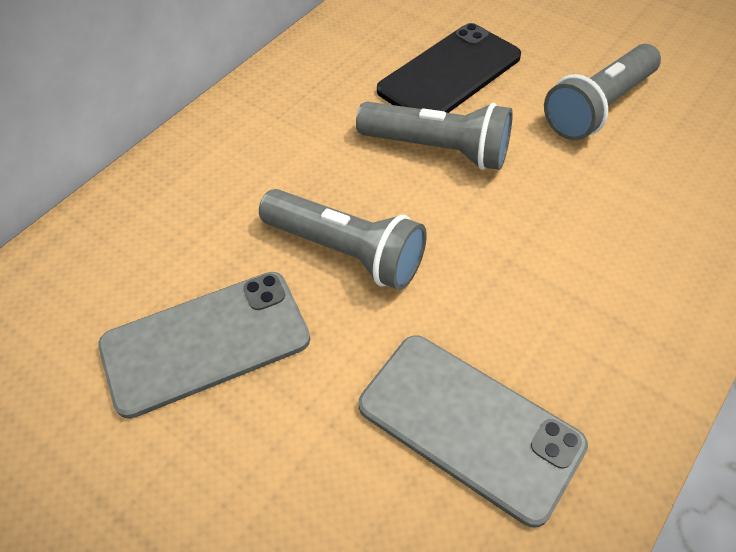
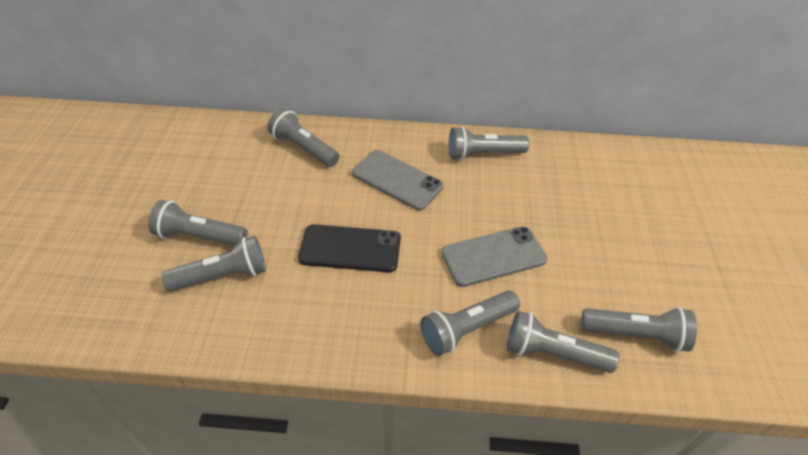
grey flashlight: 3 -> 7

